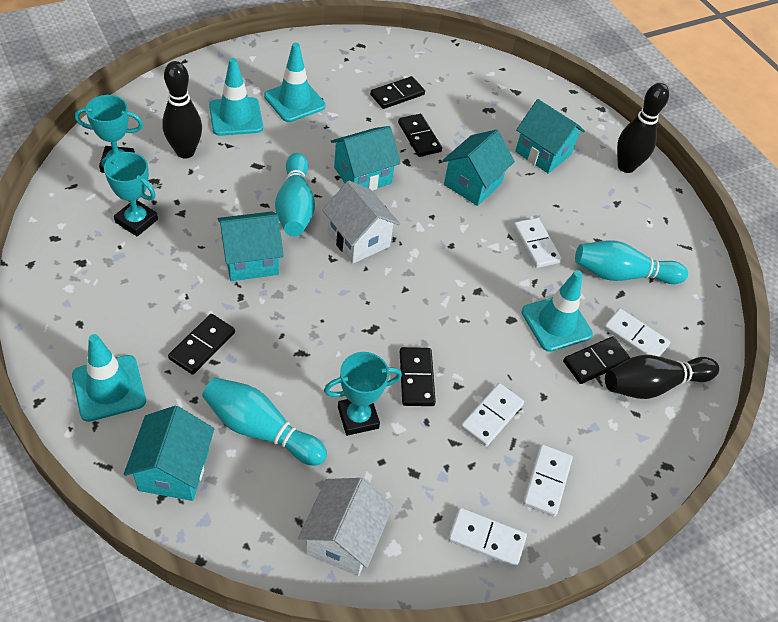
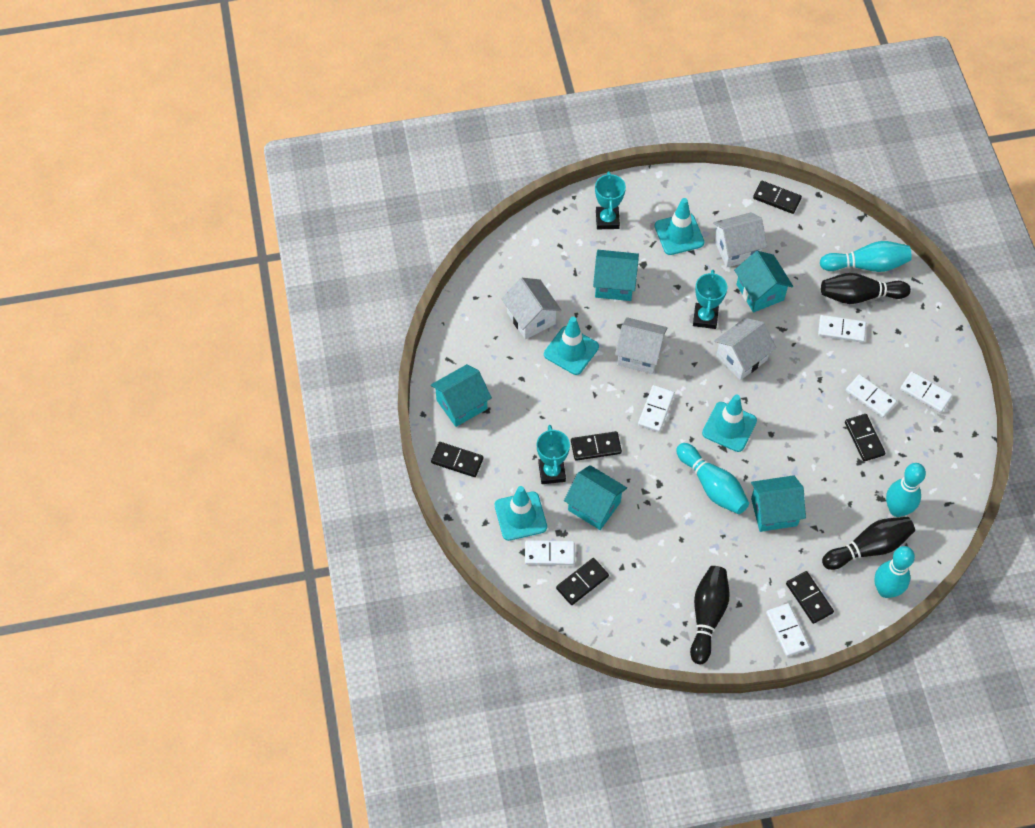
black domino: 5 -> 6
turquoise bowling pin: 3 -> 4
white domino: 5 -> 6
white house: 2 -> 4

